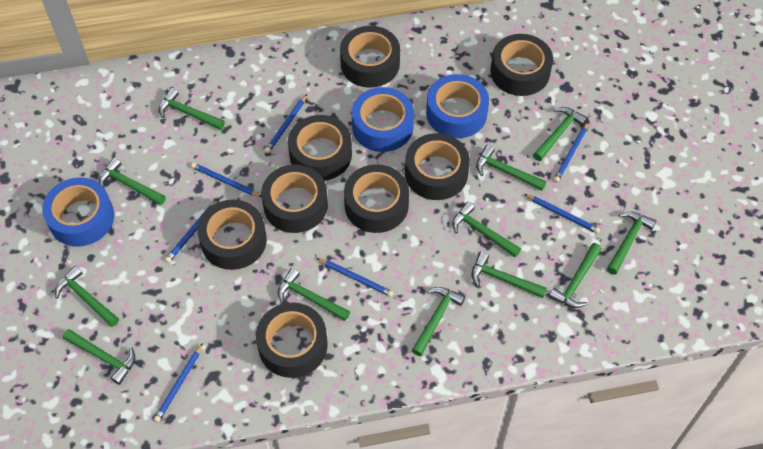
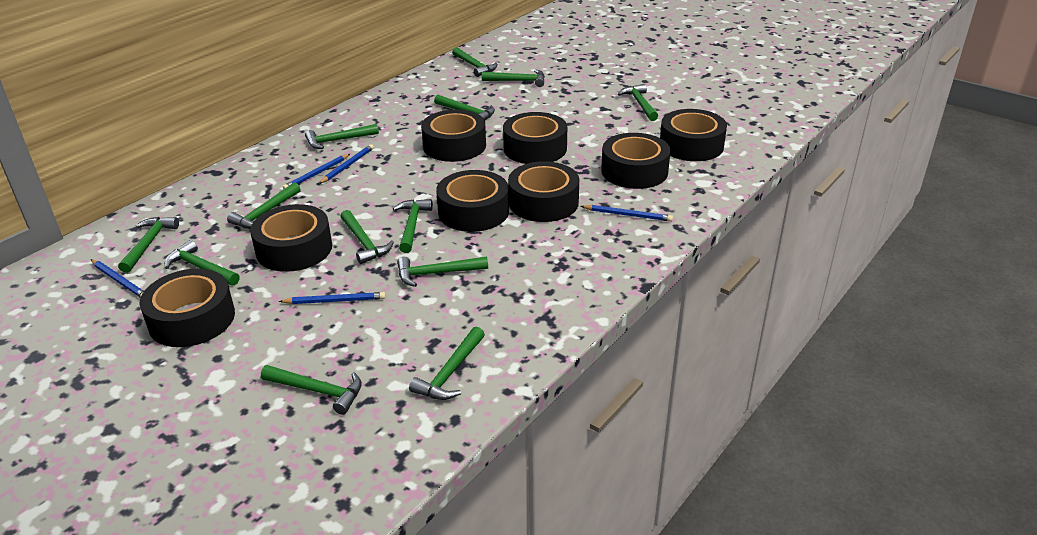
blue pencil: 7 -> 5
blue tape: 3 -> 0
green hammer: 12 -> 13

